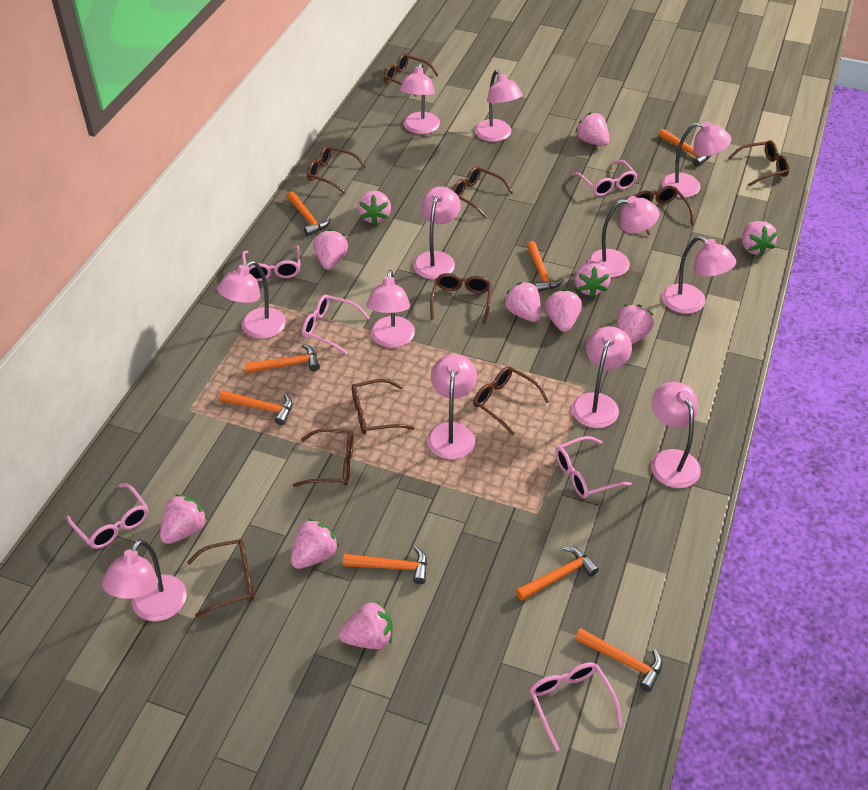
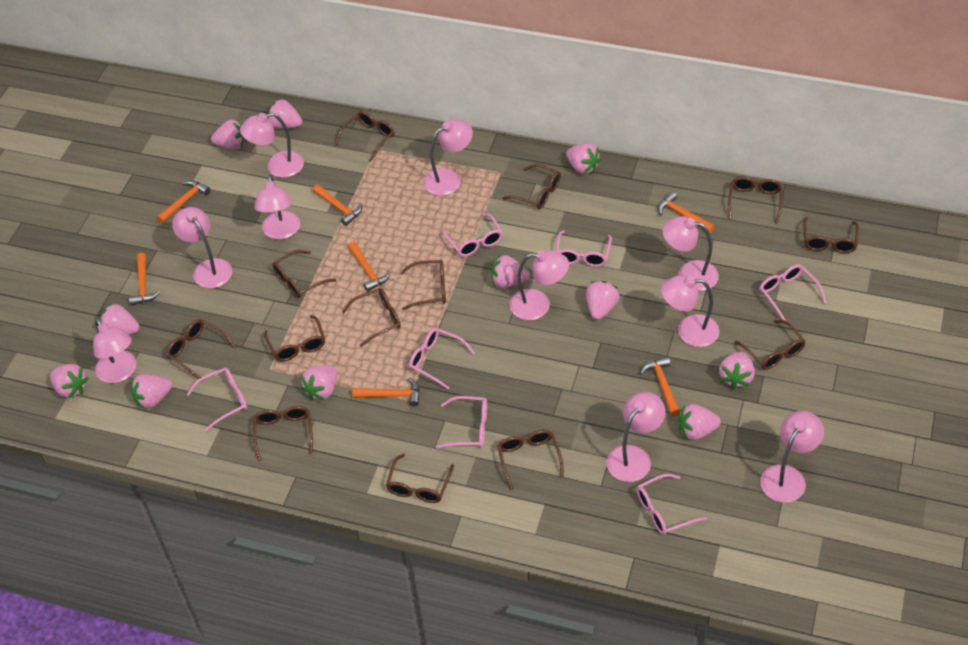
brown glasses: 10 -> 13
orange hammer: 8 -> 7
pink glasses: 6 -> 7
pink lamp: 12 -> 10

